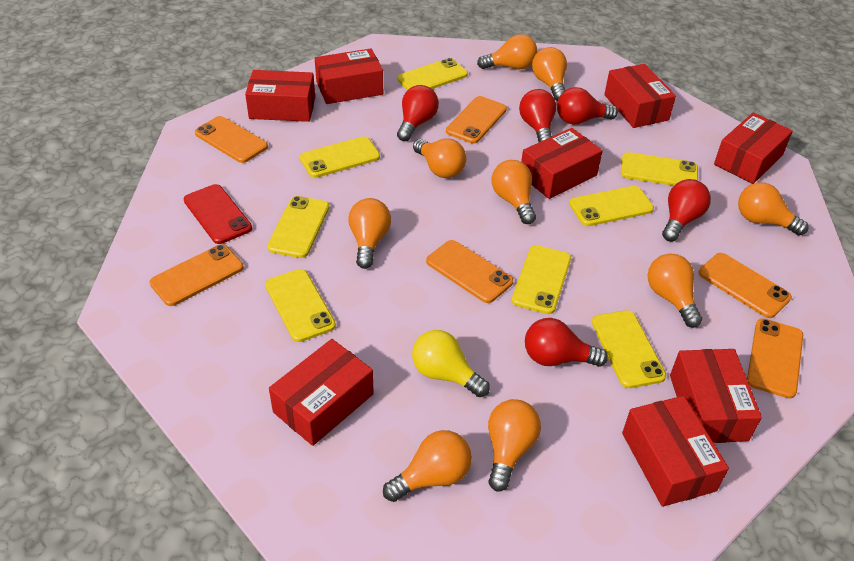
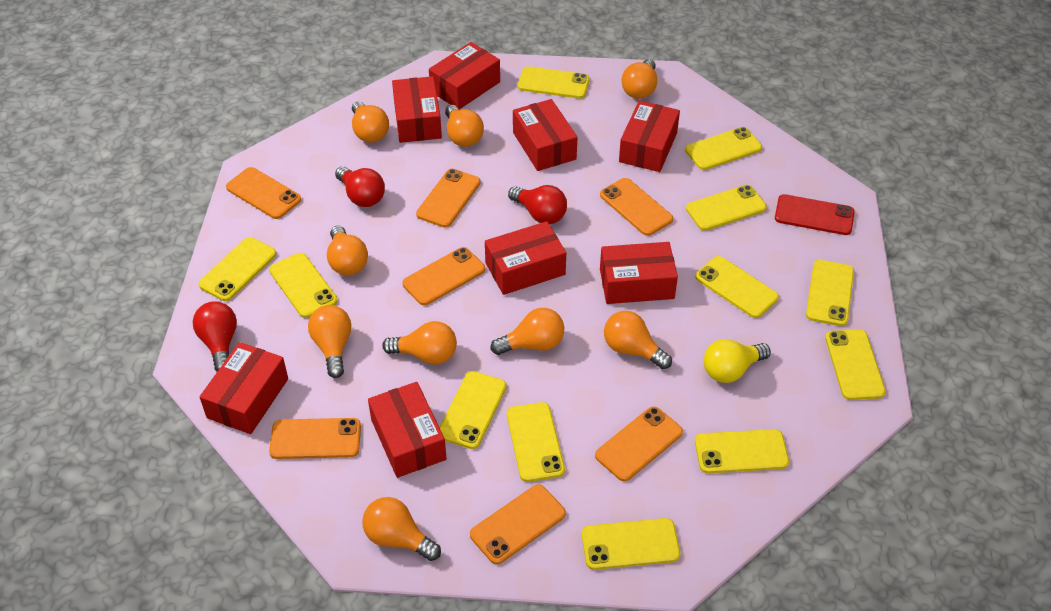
orange phone: 6 -> 7
red light bulb: 5 -> 3
yellow phone: 8 -> 12

